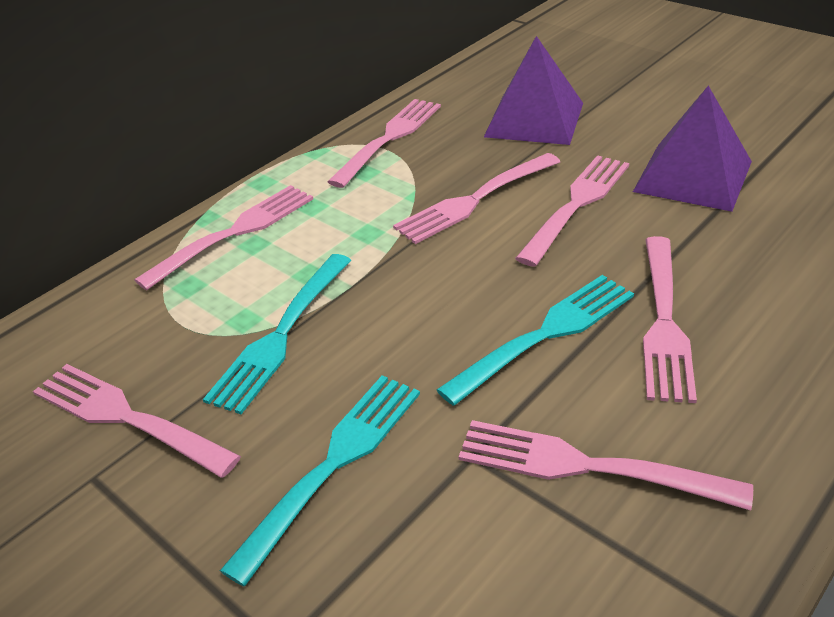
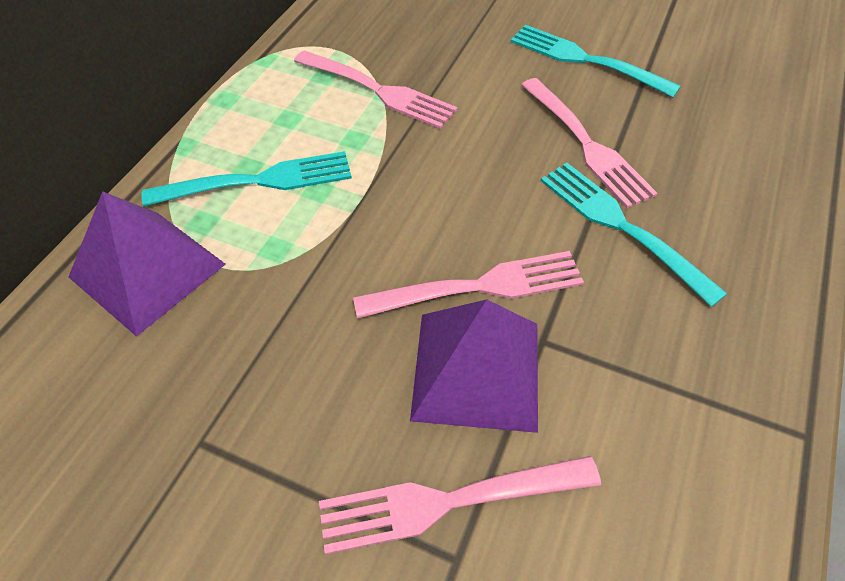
pink fork: 7 -> 4

